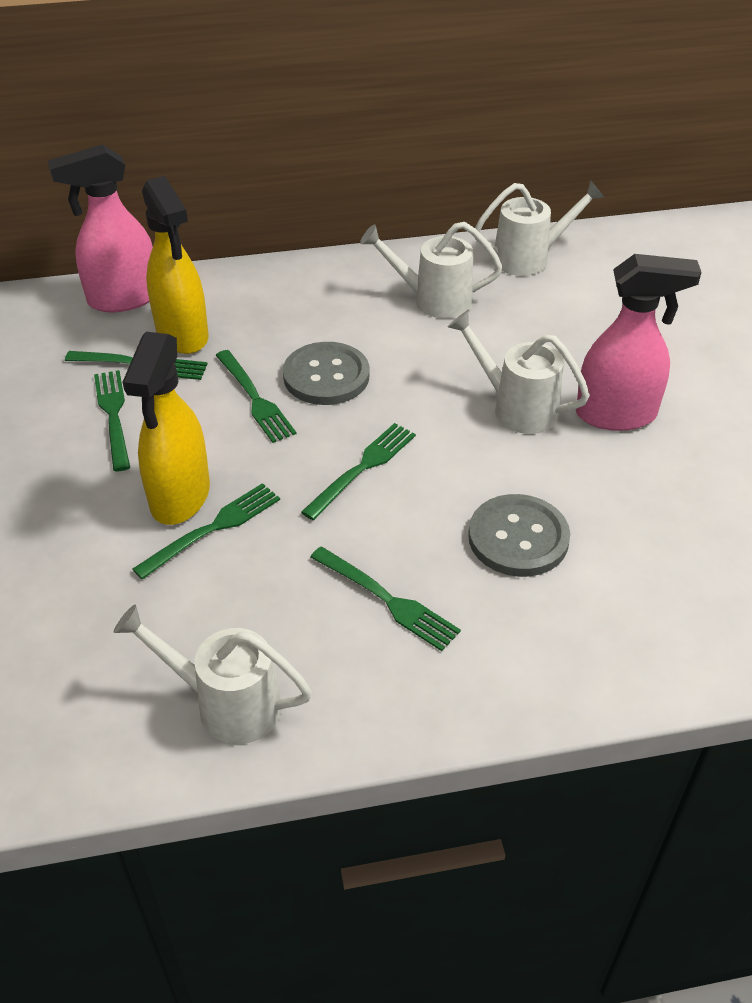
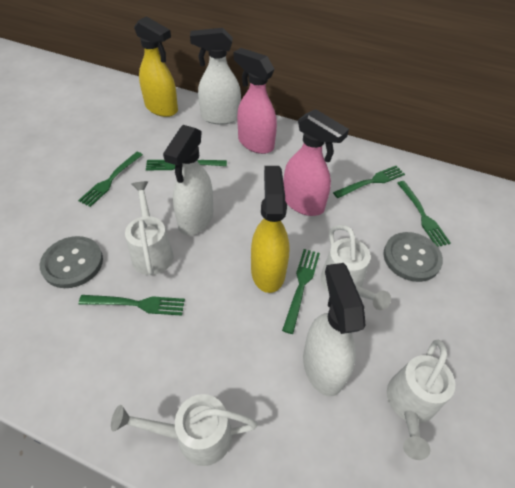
white spray bottle: 0 -> 3

